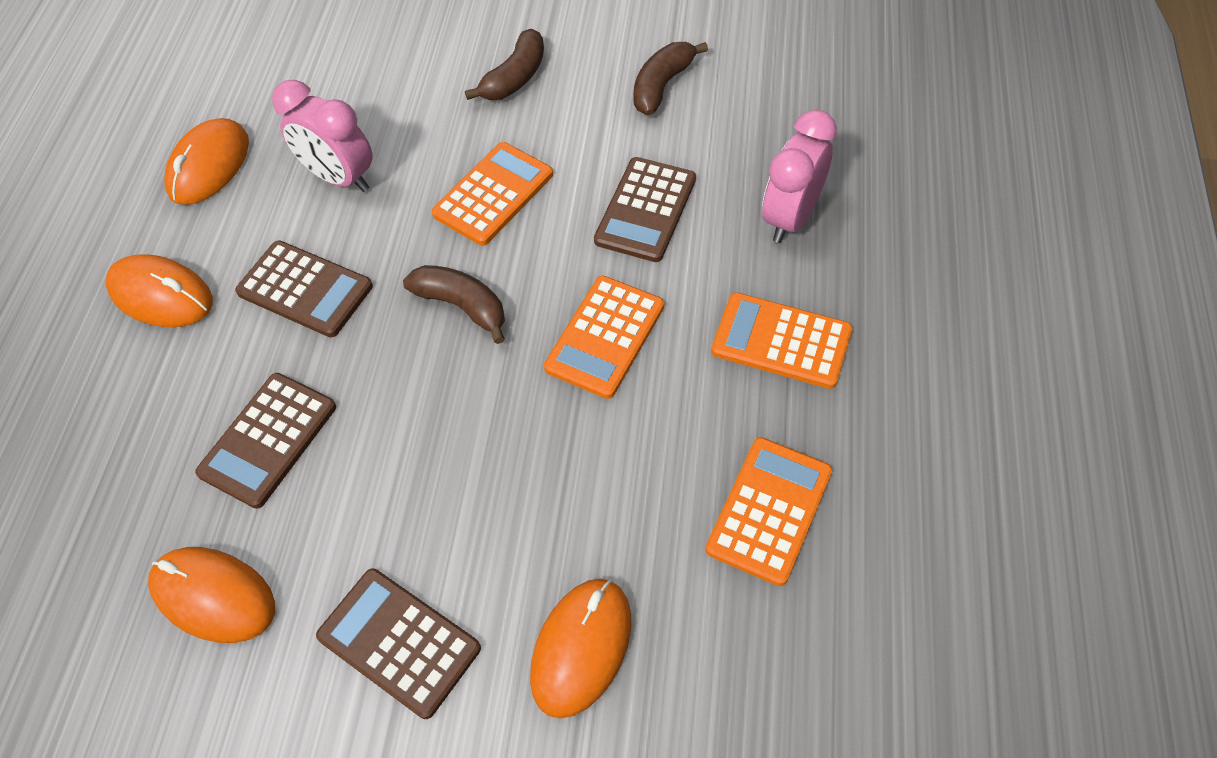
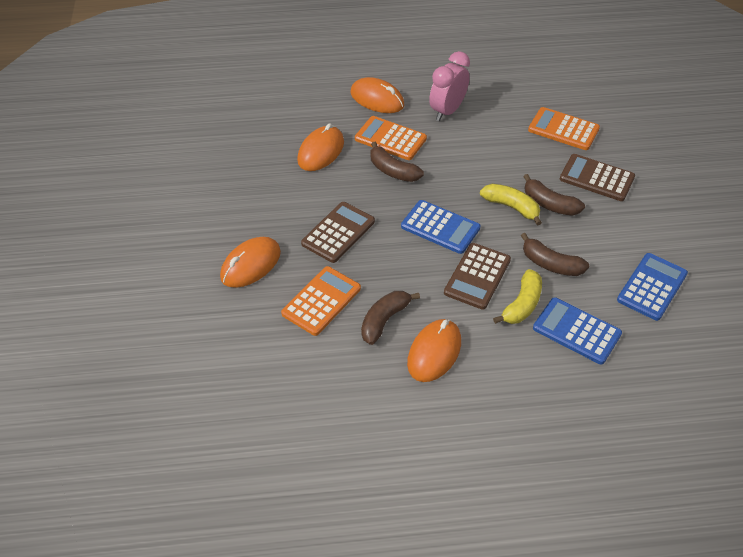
blue calculator: 0 -> 3
brown banana: 3 -> 4
brown calculator: 4 -> 3
orange calculator: 4 -> 3
pink clock: 2 -> 1
yellow banana: 0 -> 2

